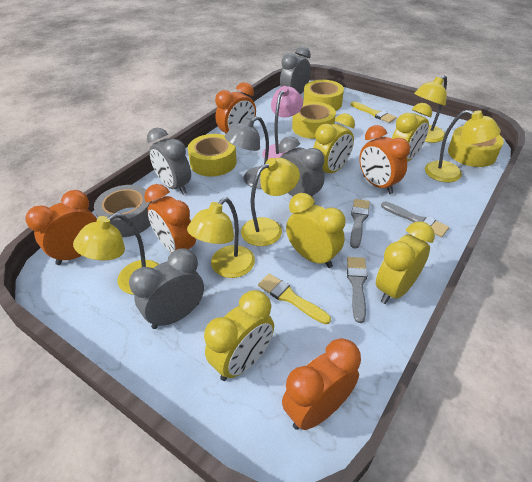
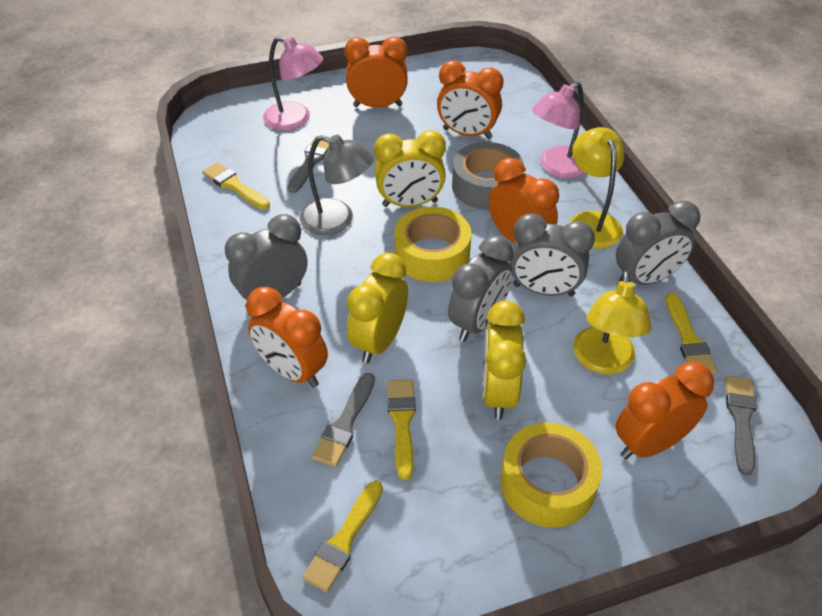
pink lamp: 1 -> 2
yellow brush: 2 -> 4
yellow clock: 5 -> 3
yellow lamp: 5 -> 2
yellow tape: 4 -> 2

